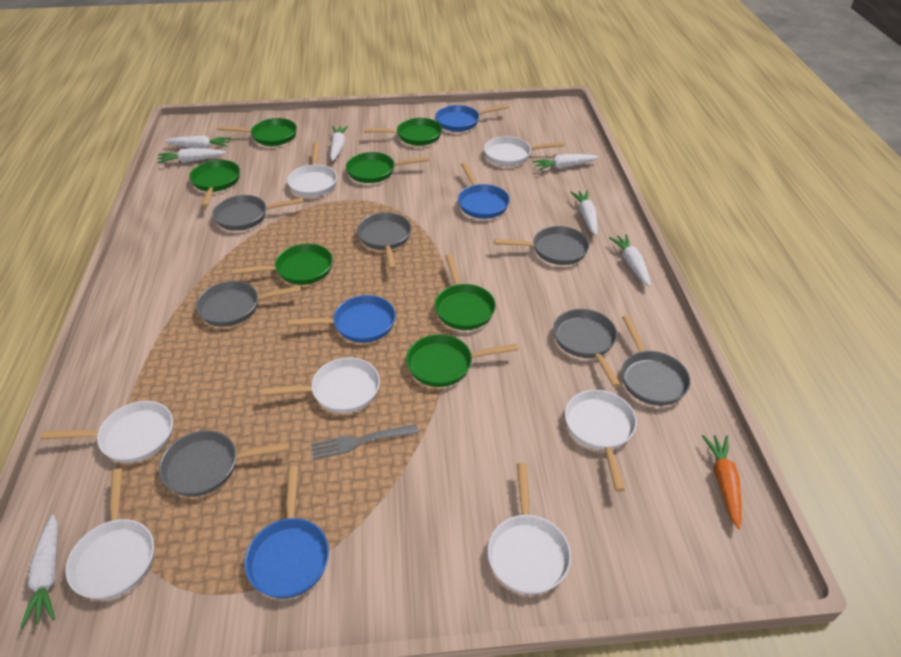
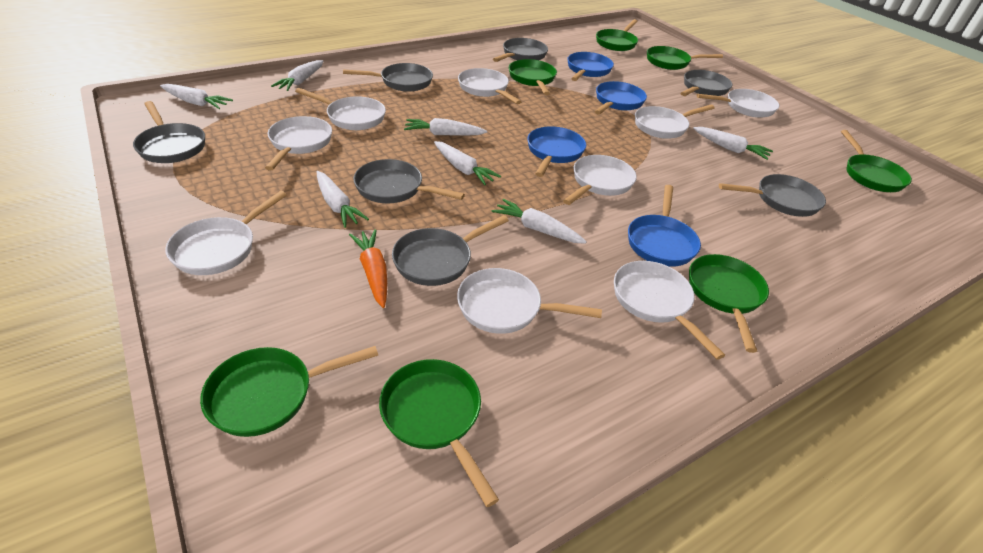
grey fork: 1 -> 0
white pan: 7 -> 9

